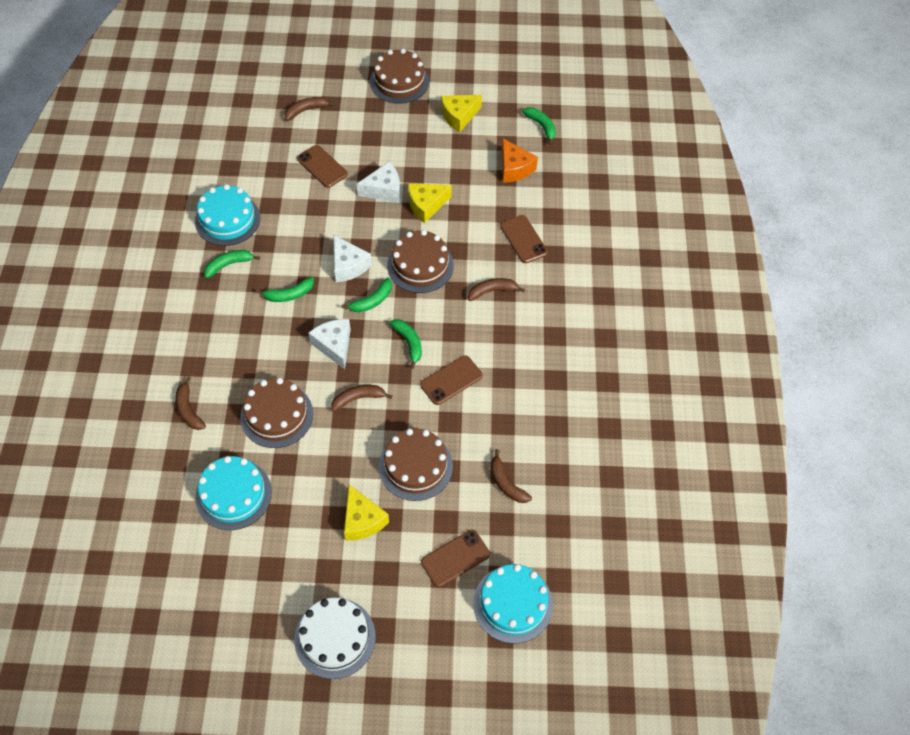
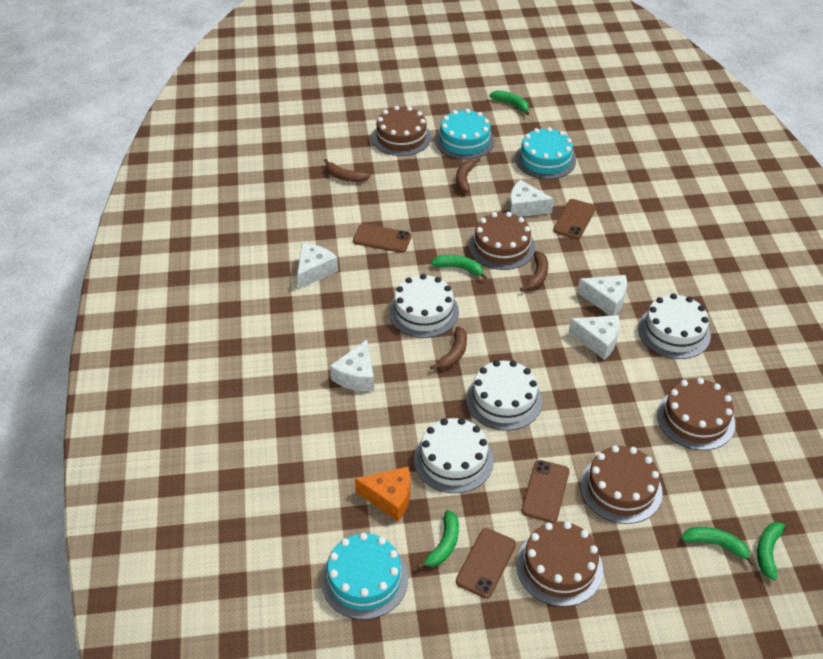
brown banana: 5 -> 4
brown cake: 4 -> 5
white cake: 1 -> 4
white cheese: 3 -> 5
yellow cheese: 3 -> 0

